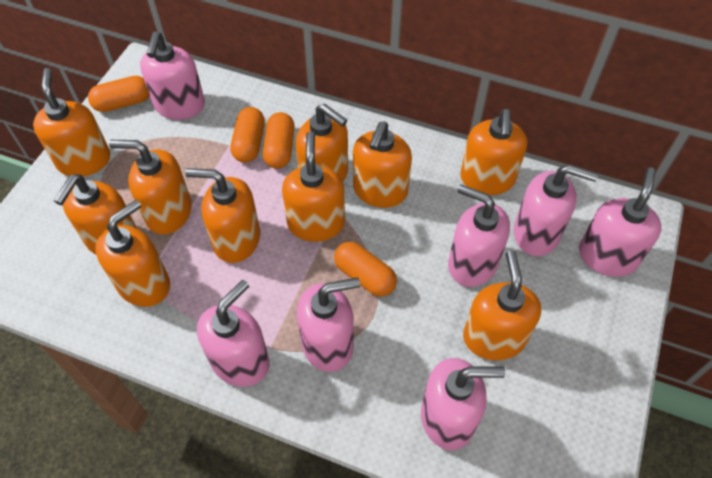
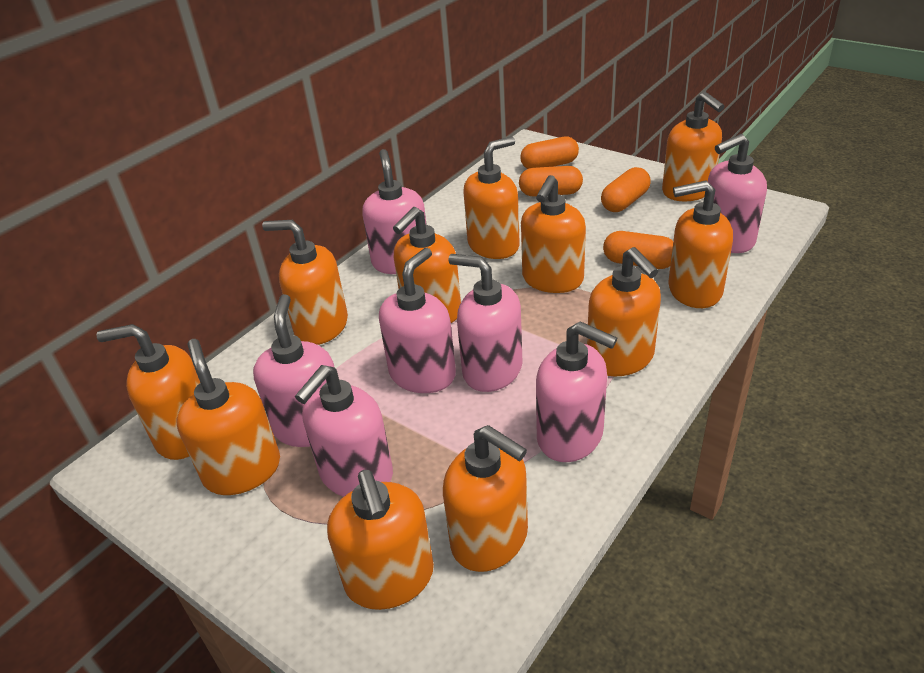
orange soap dispenser: 10 -> 11

